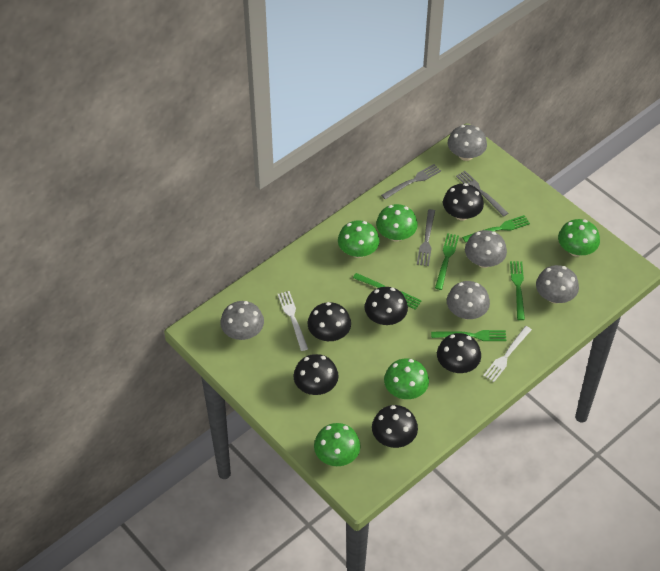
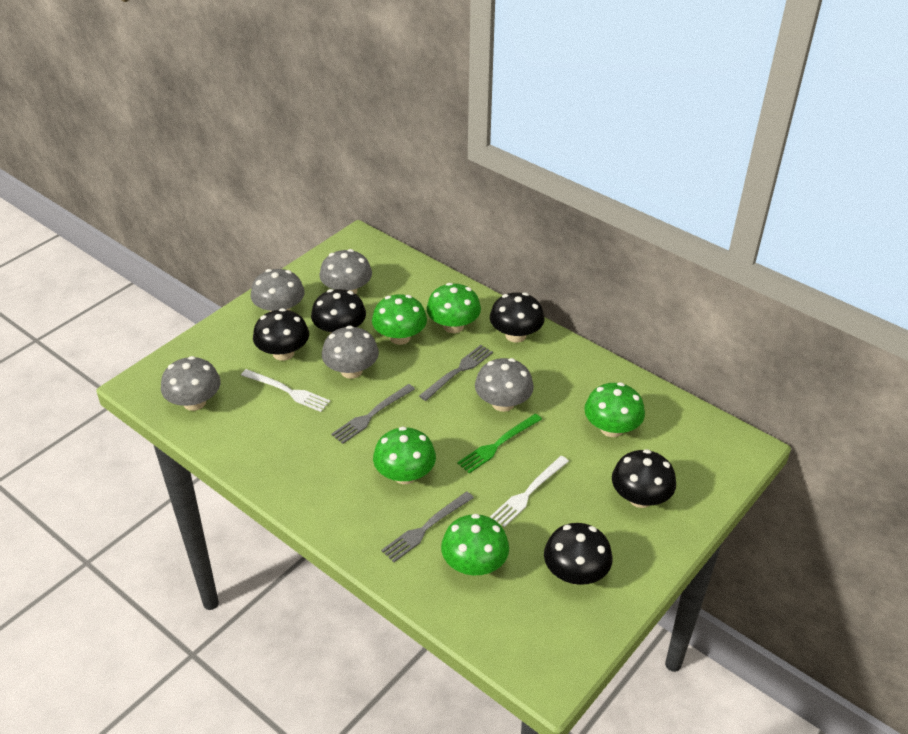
black mushroom: 6 -> 5
green fork: 5 -> 1

